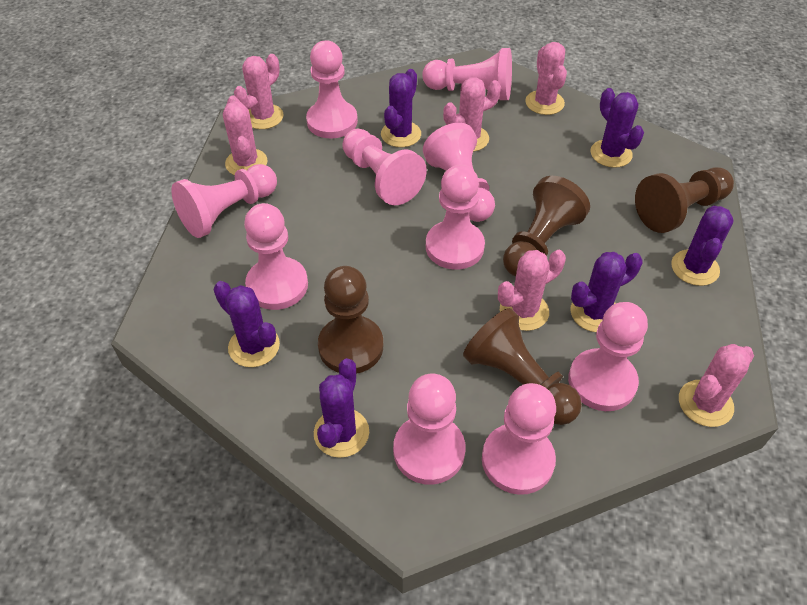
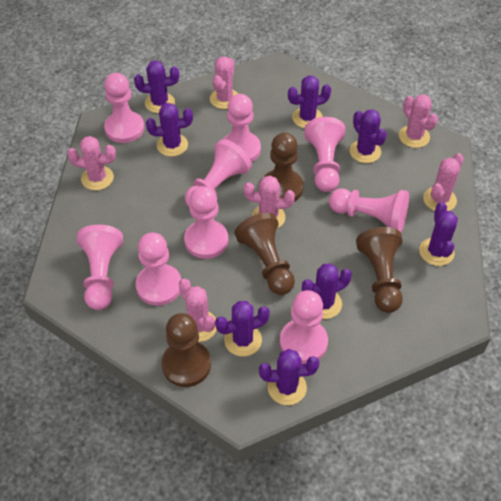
pink pawn: 10 -> 9
purple cactus: 6 -> 8

